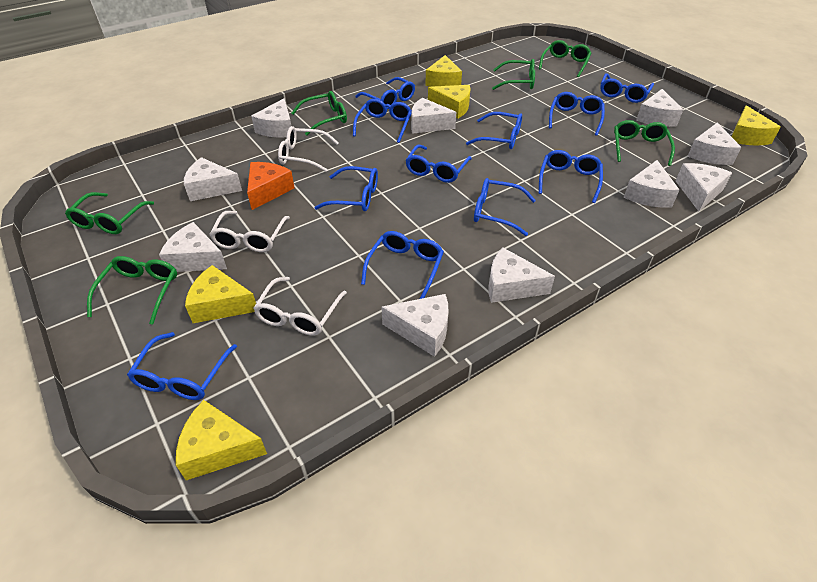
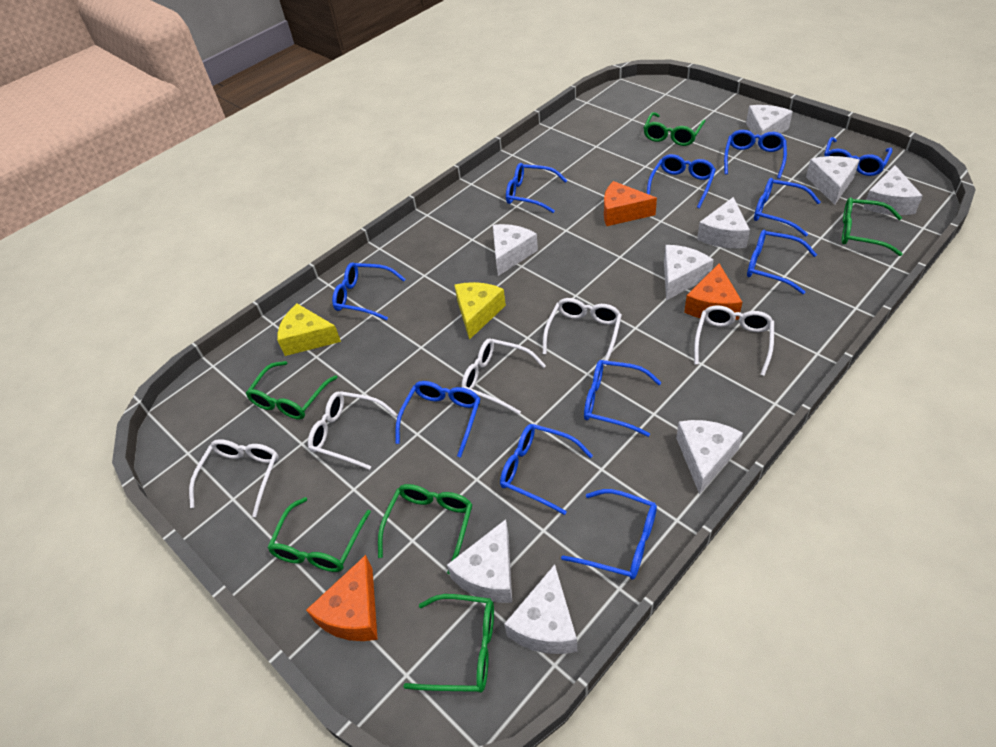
orange cheese: 1 -> 3
white cheese: 10 -> 9
white glasses: 3 -> 5
yellow cheese: 5 -> 2

